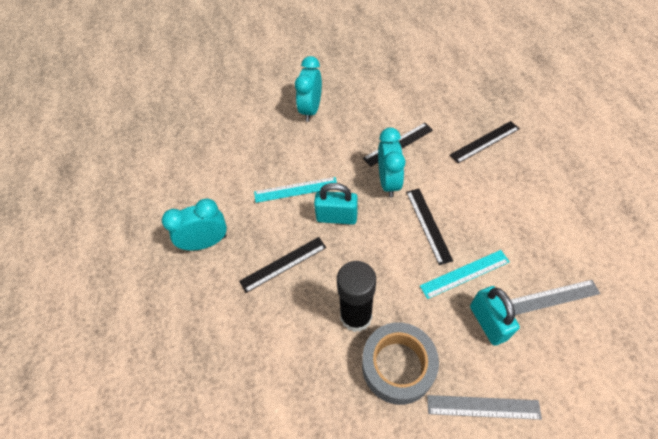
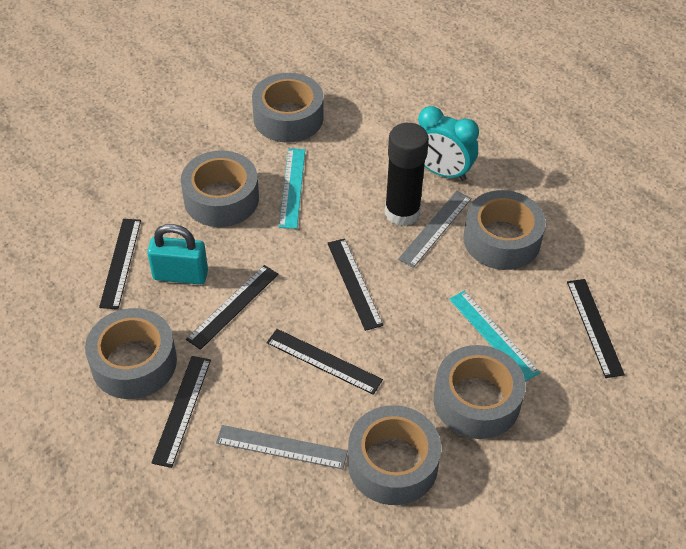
black ruler: 4 -> 6
grey tape: 1 -> 6
turquoise clock: 3 -> 1
turquoise padlock: 2 -> 1

